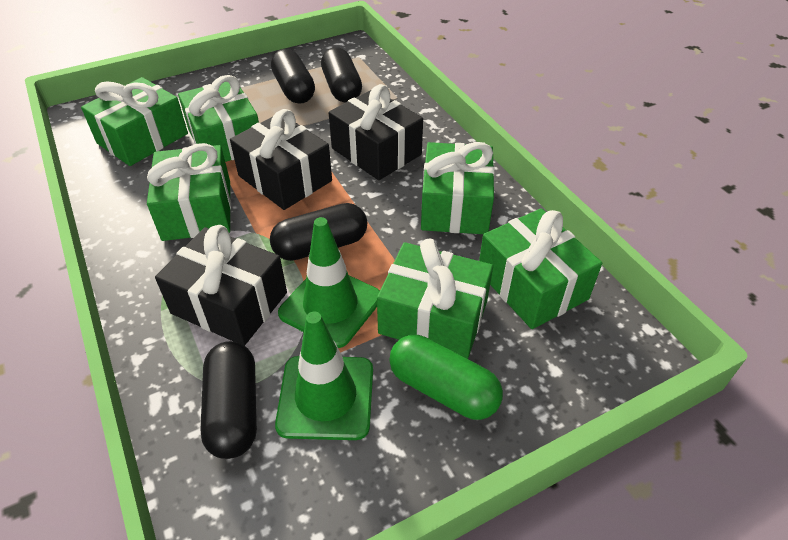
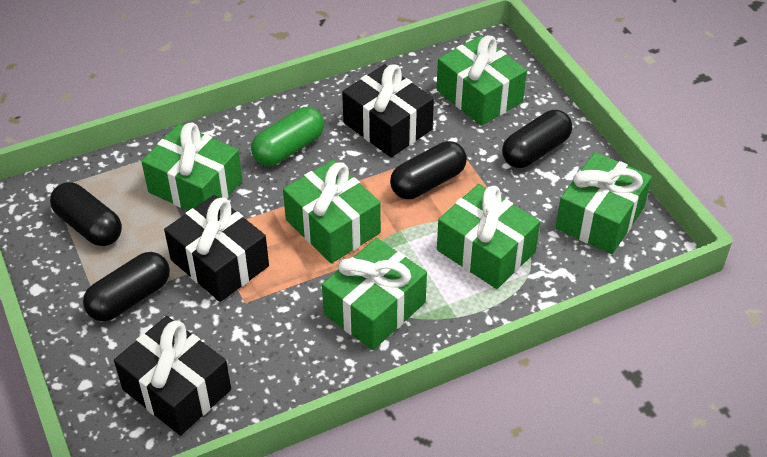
green traffic cone: 2 -> 0

